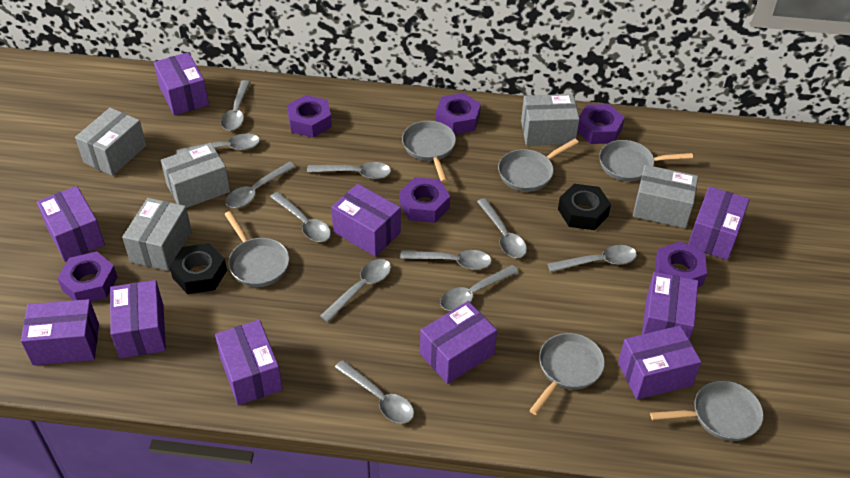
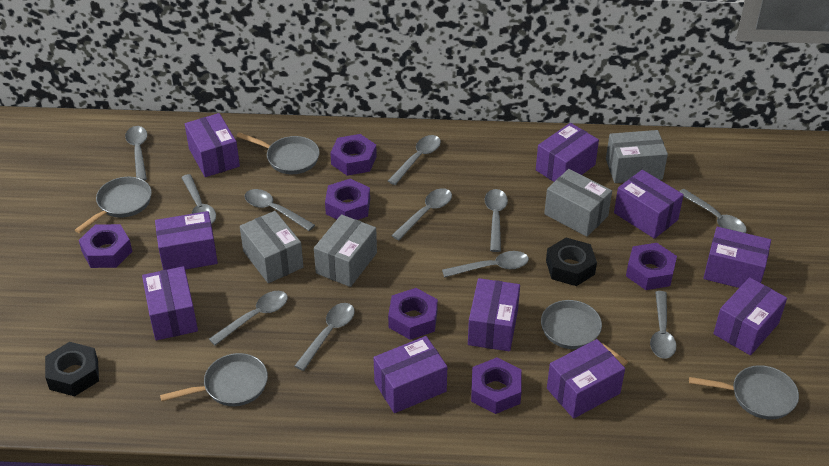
grey box: 5 -> 4
grey pan: 6 -> 5

